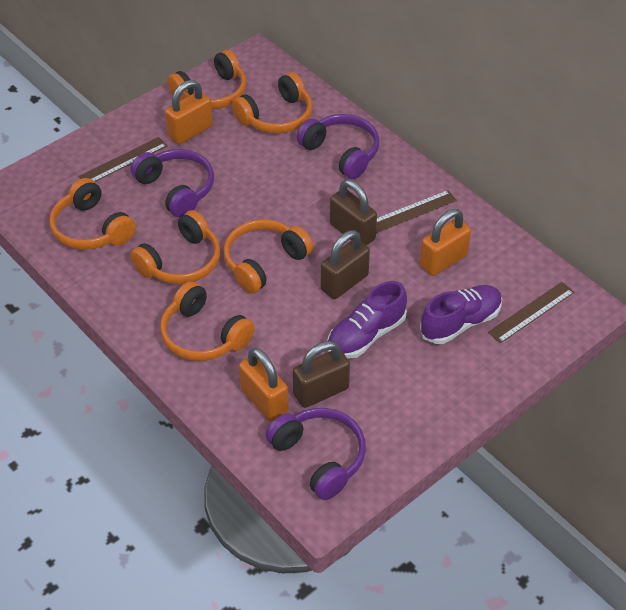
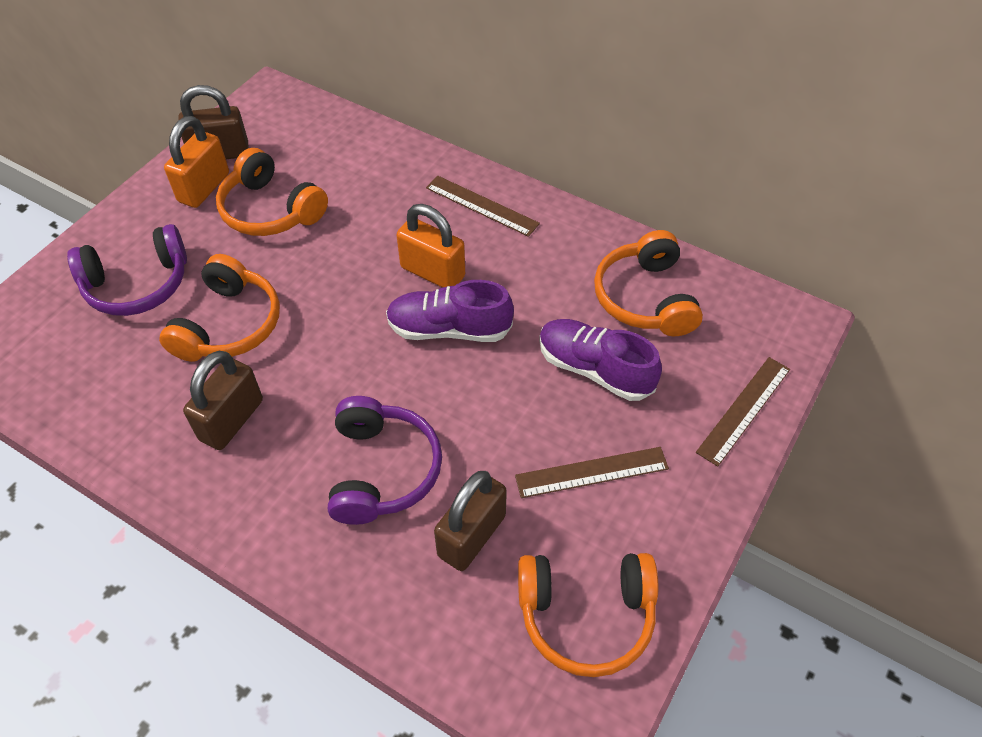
orange headphones: 6 -> 4
orange padlock: 3 -> 2
purple headphones: 3 -> 2

